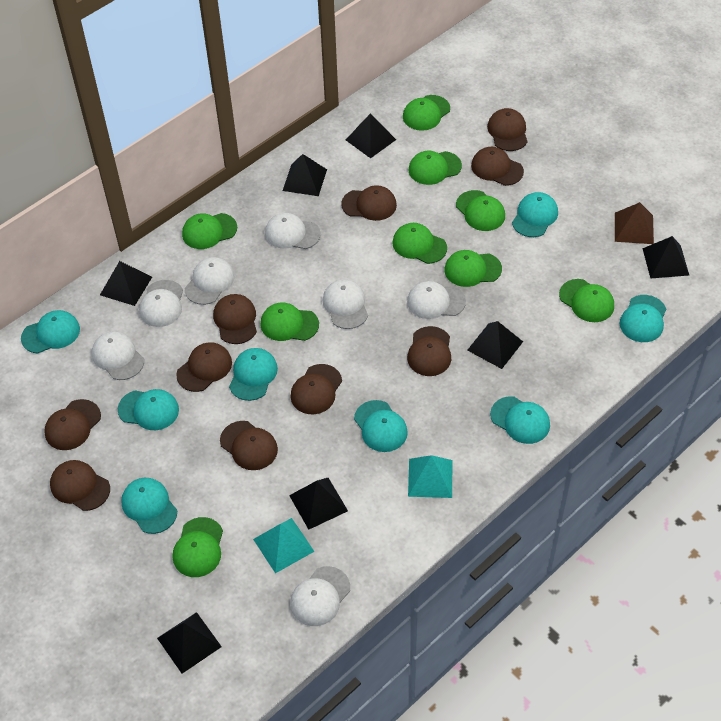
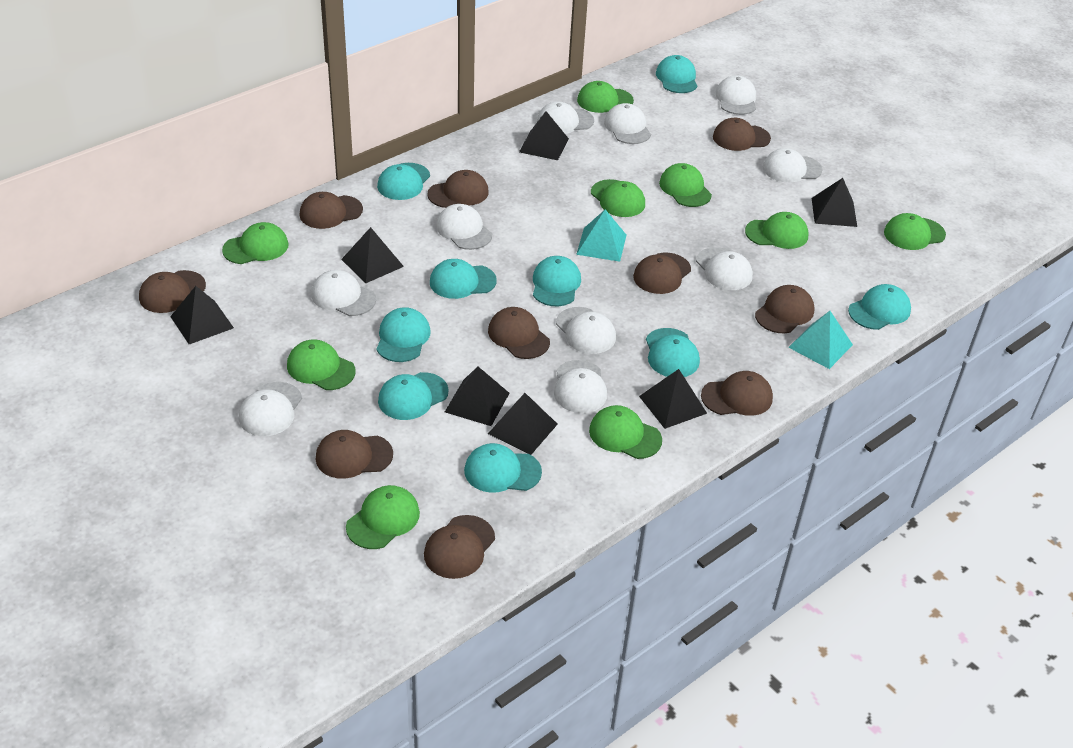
brown pyramid: 1 -> 0
turquoise cap: 8 -> 9
white cap: 7 -> 10

